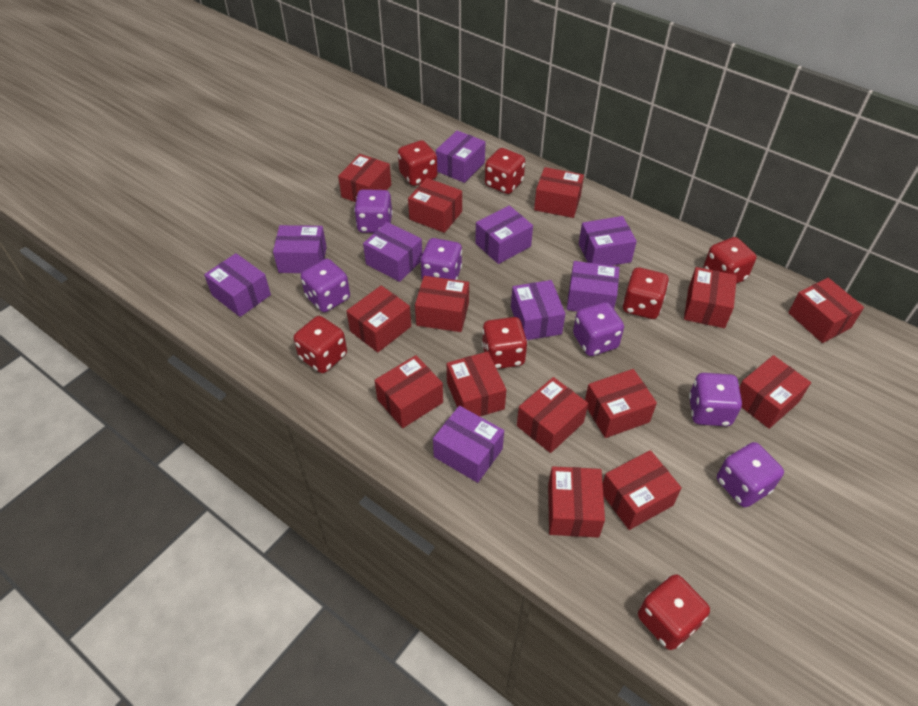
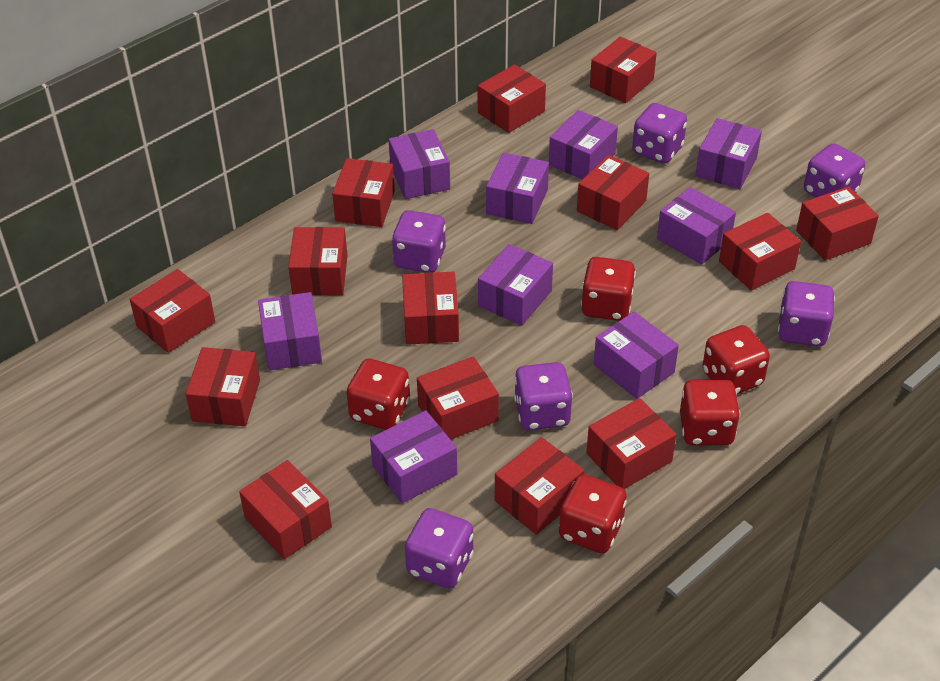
red dice: 7 -> 5

